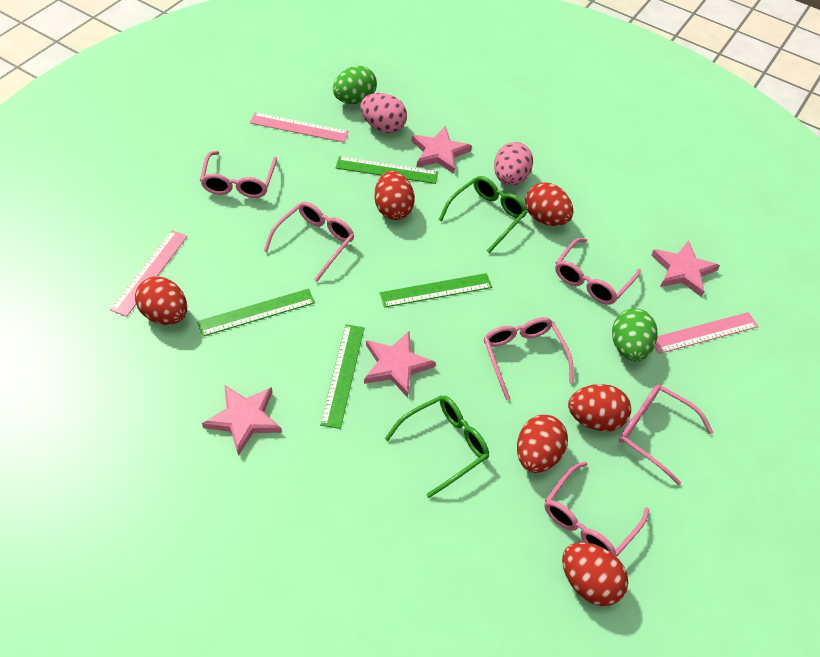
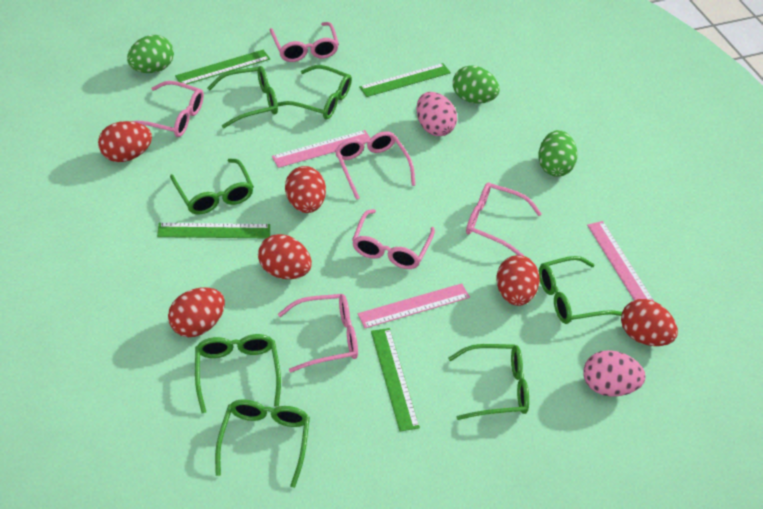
green egg: 2 -> 3
green glasses: 2 -> 7
pink star: 4 -> 0

